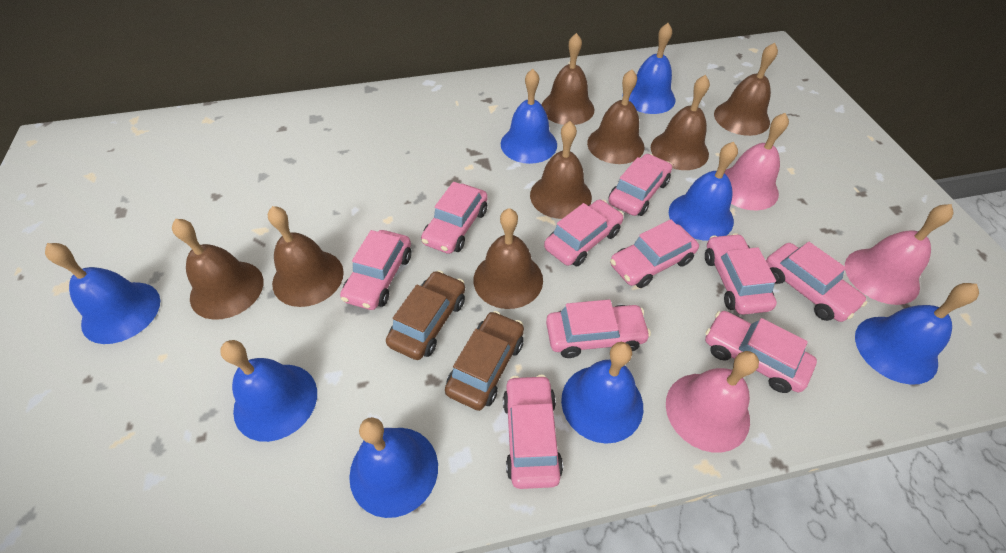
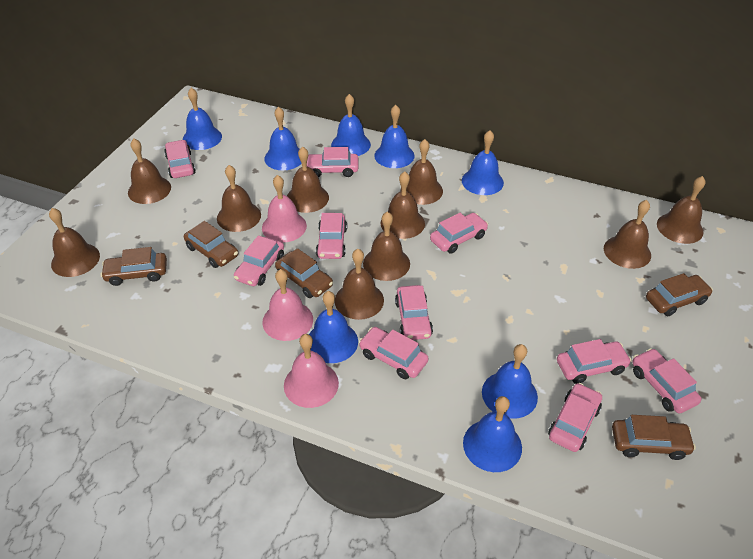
brown bell: 8 -> 10
brown car: 2 -> 5

